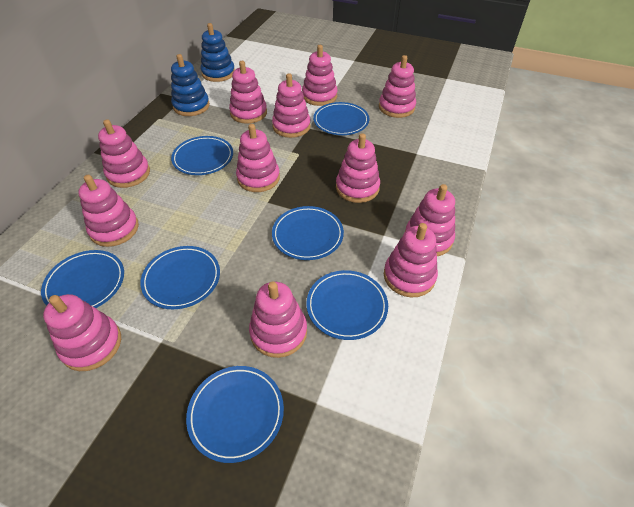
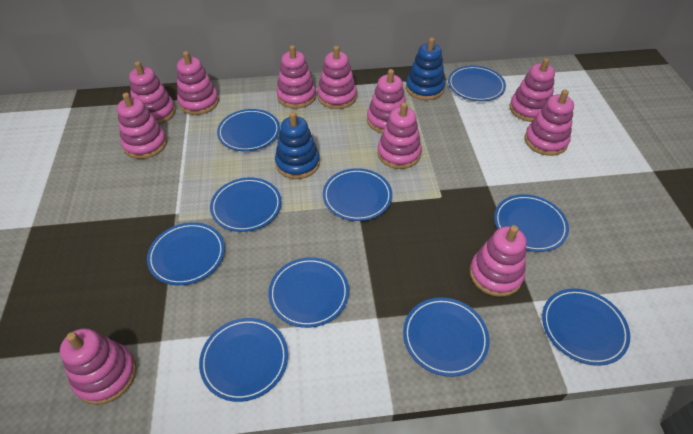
blue plate: 7 -> 10
pink stacking toy: 12 -> 11

